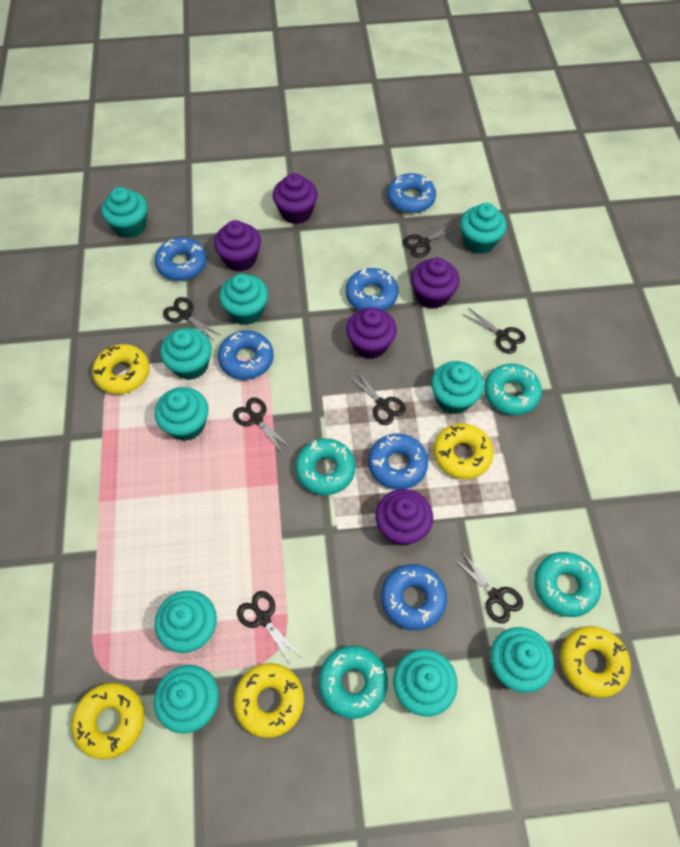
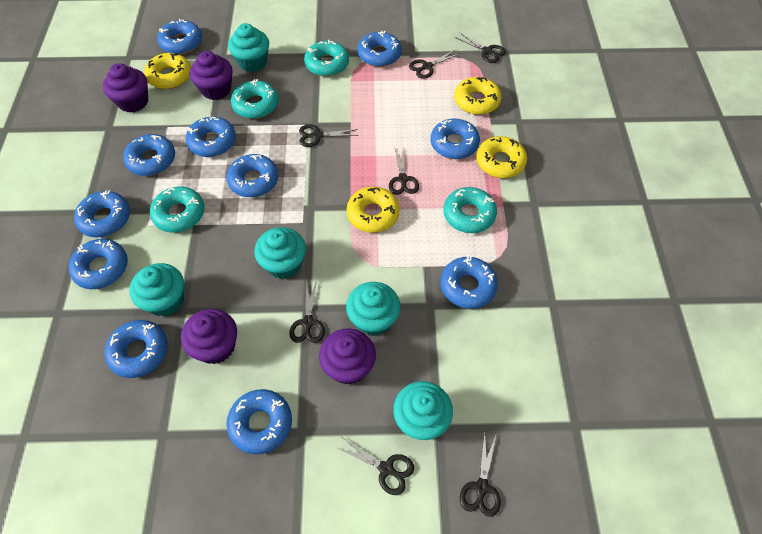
blue donut: 6 -> 11
purple cupcake: 5 -> 4
turquoise cupcake: 10 -> 5
yellow donut: 5 -> 4

